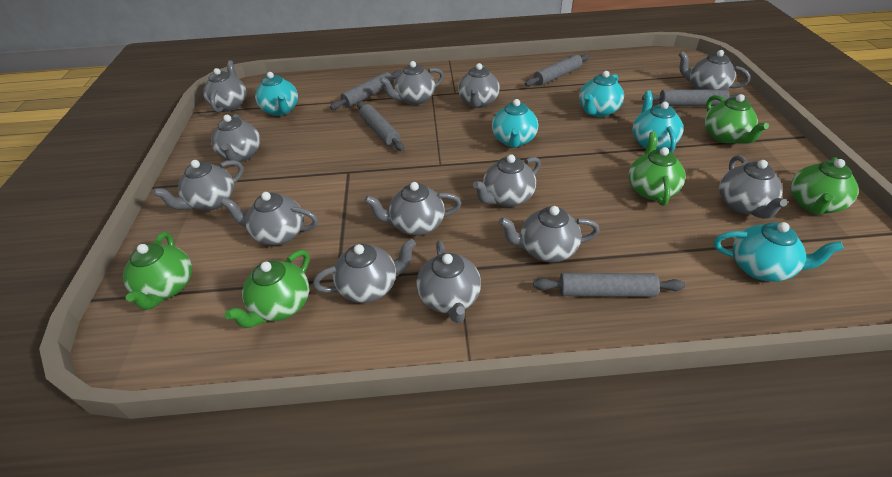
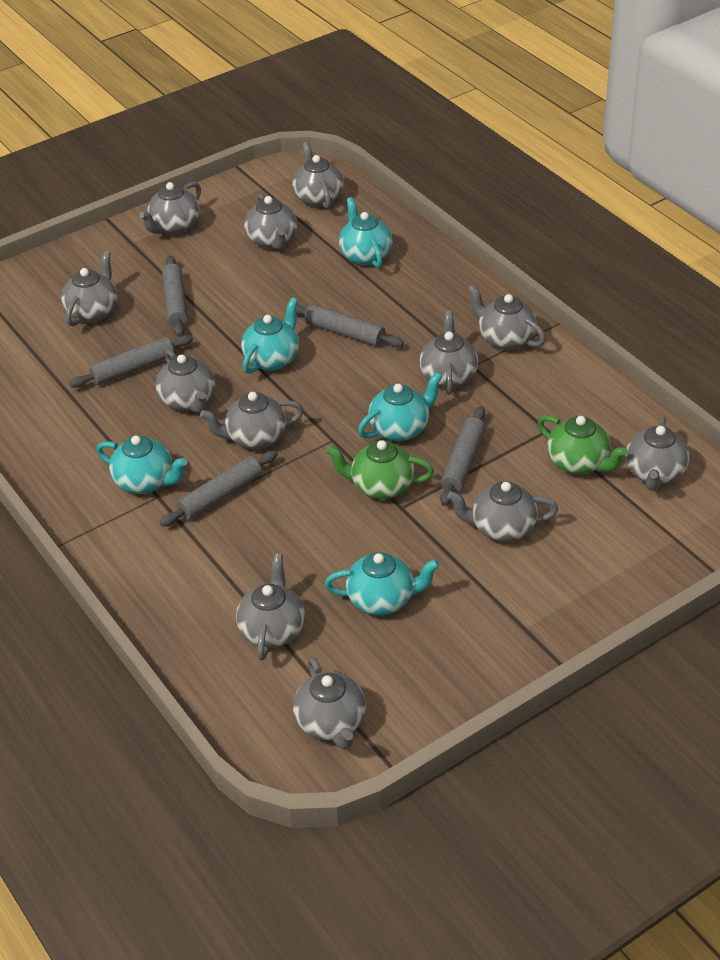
green teapot: 5 -> 2
grey teapot: 13 -> 12

